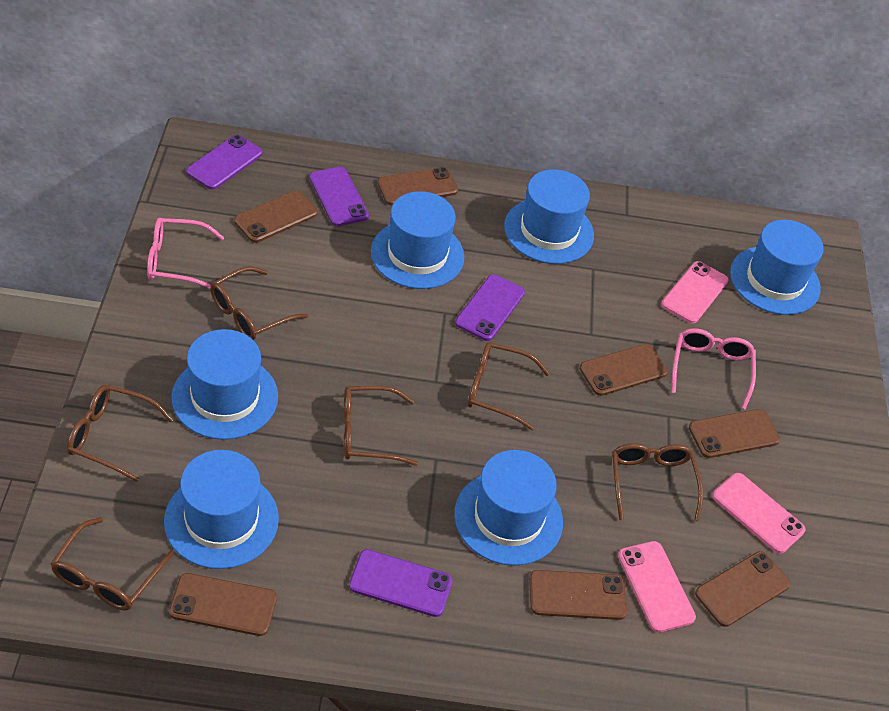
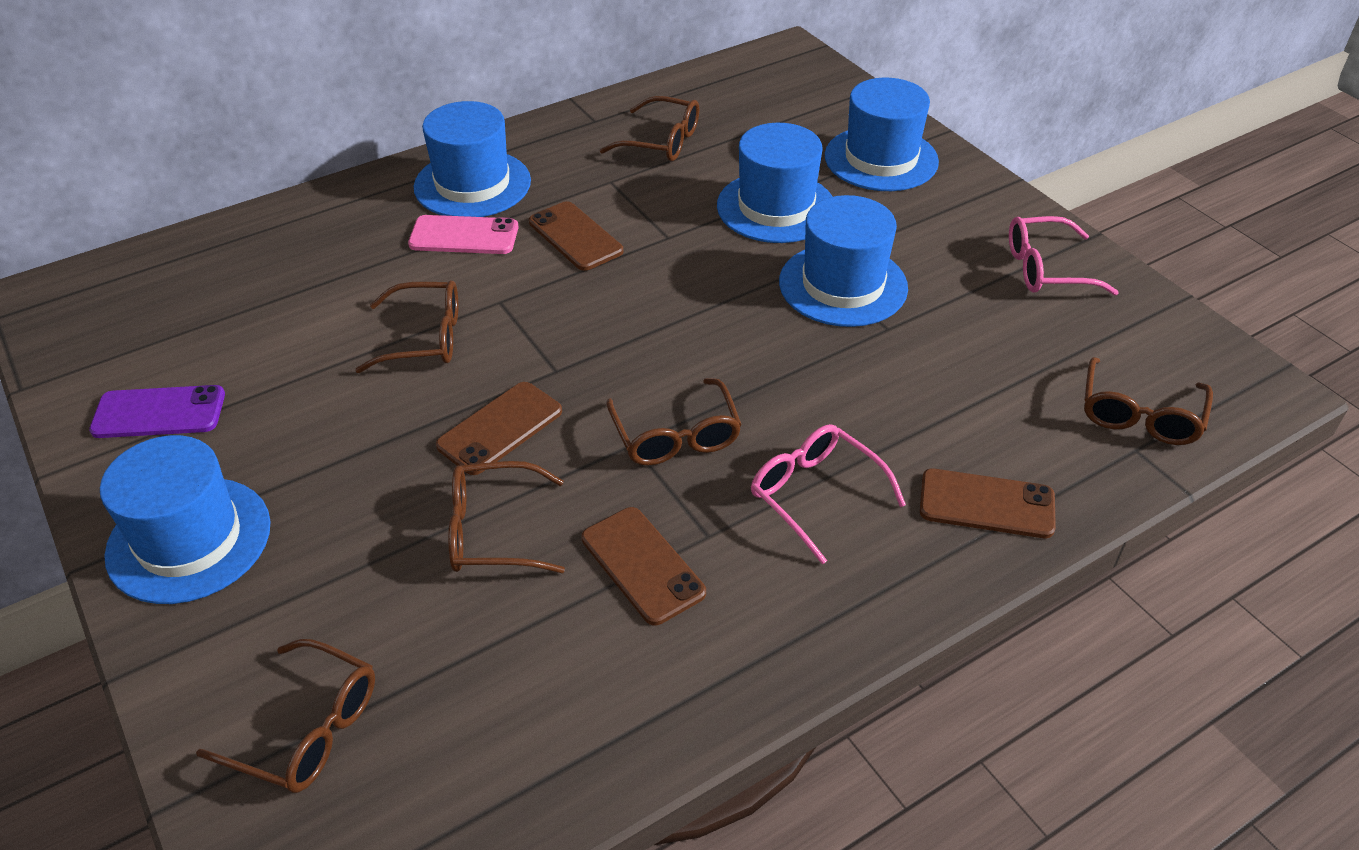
blue hat: 6 -> 5
brown phone: 7 -> 4
pink phone: 3 -> 1
purple phone: 4 -> 1

